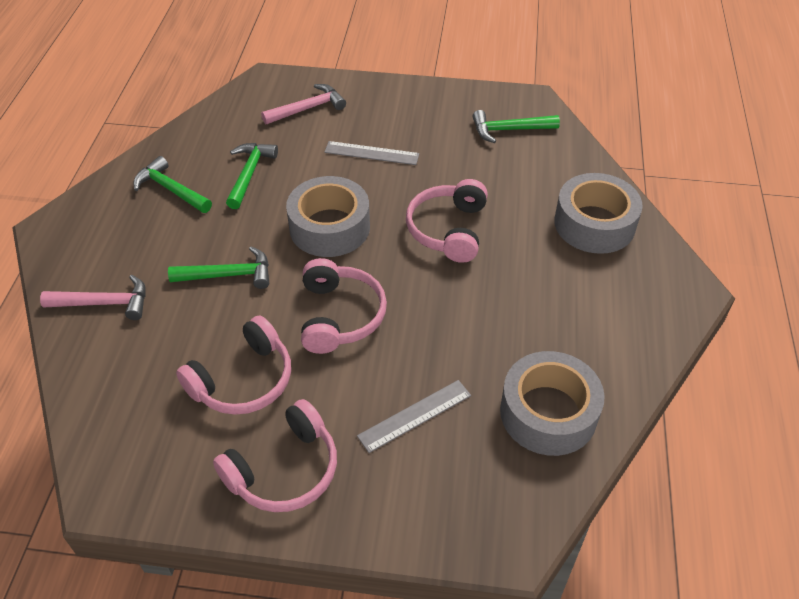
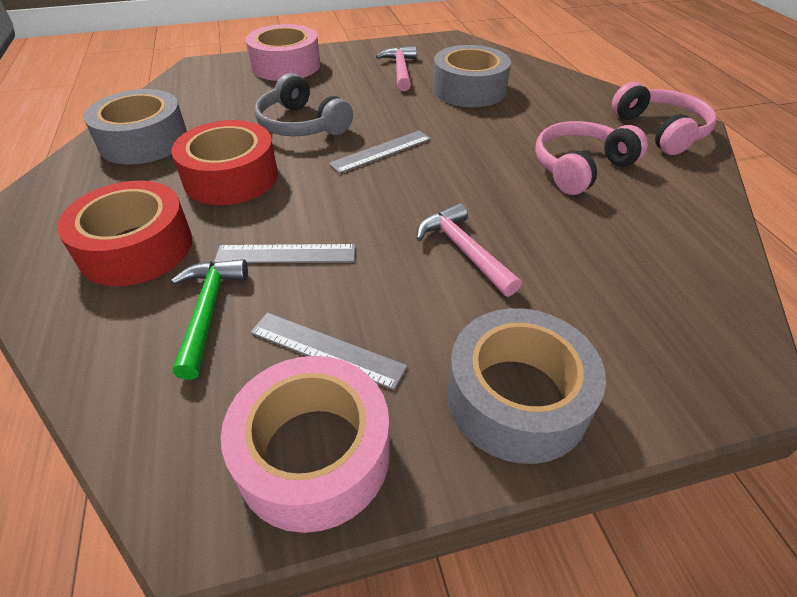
green hammer: 4 -> 1
grey headphones: 0 -> 1
grey ruler: 2 -> 3
pink headphones: 4 -> 2
pink tape: 0 -> 2
red tape: 0 -> 2

